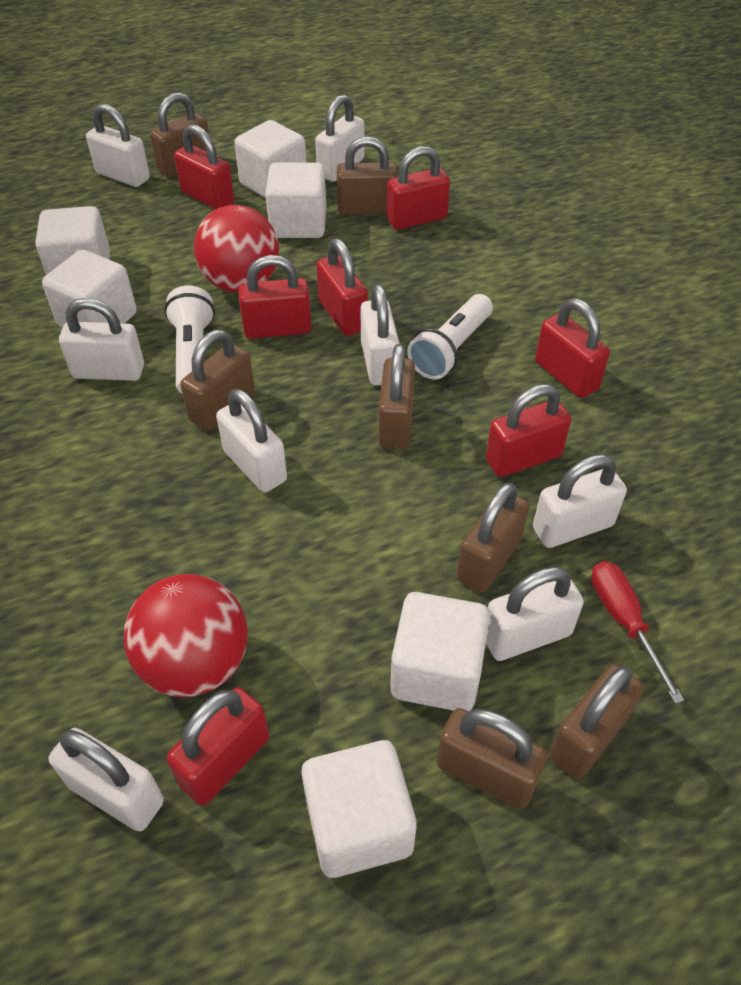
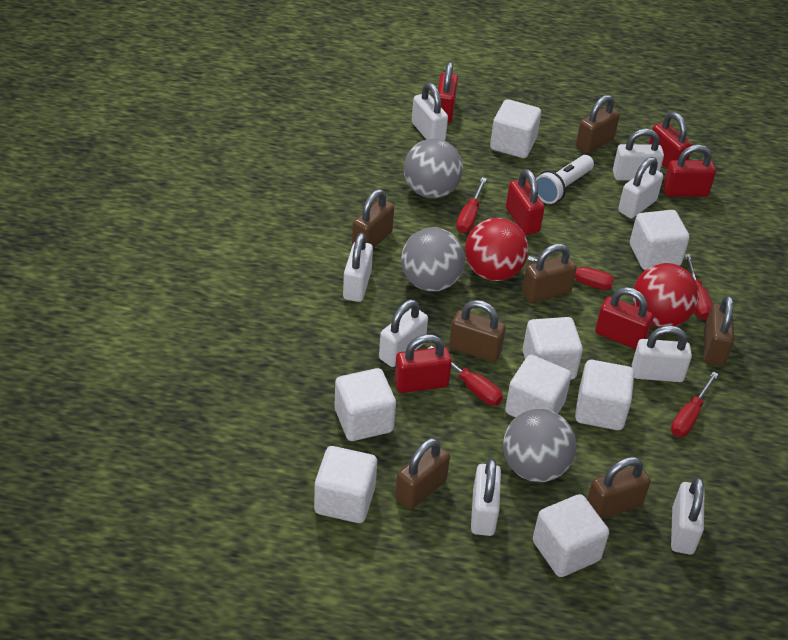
grey ball: 0 -> 3
red padlock: 7 -> 6
red screwdriver: 1 -> 5
white cube: 6 -> 8
white flashlight: 2 -> 1

